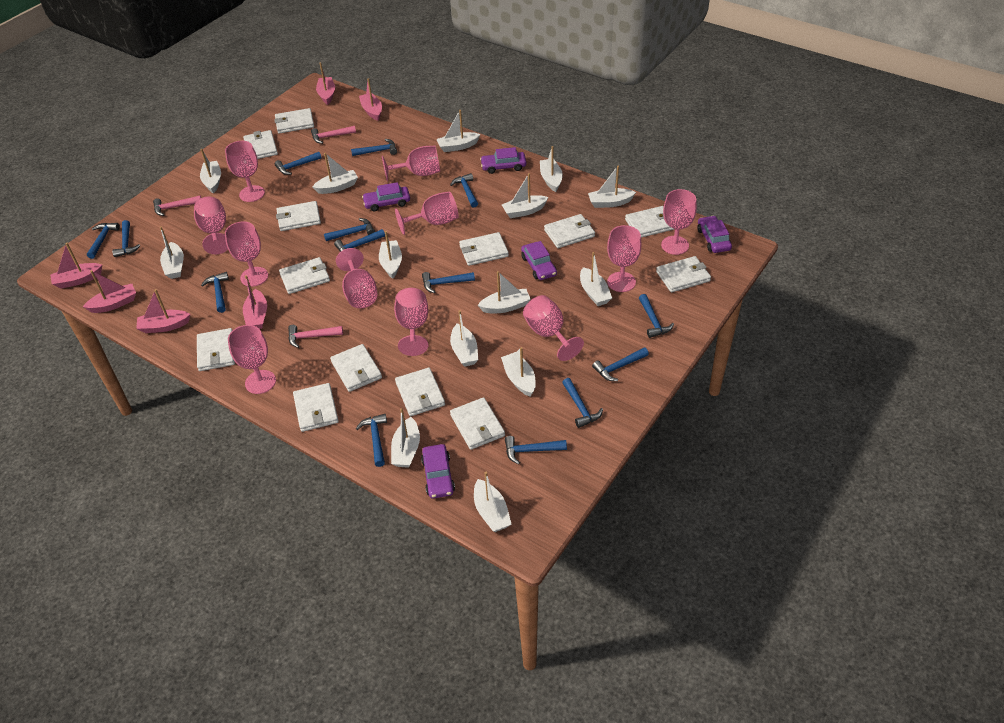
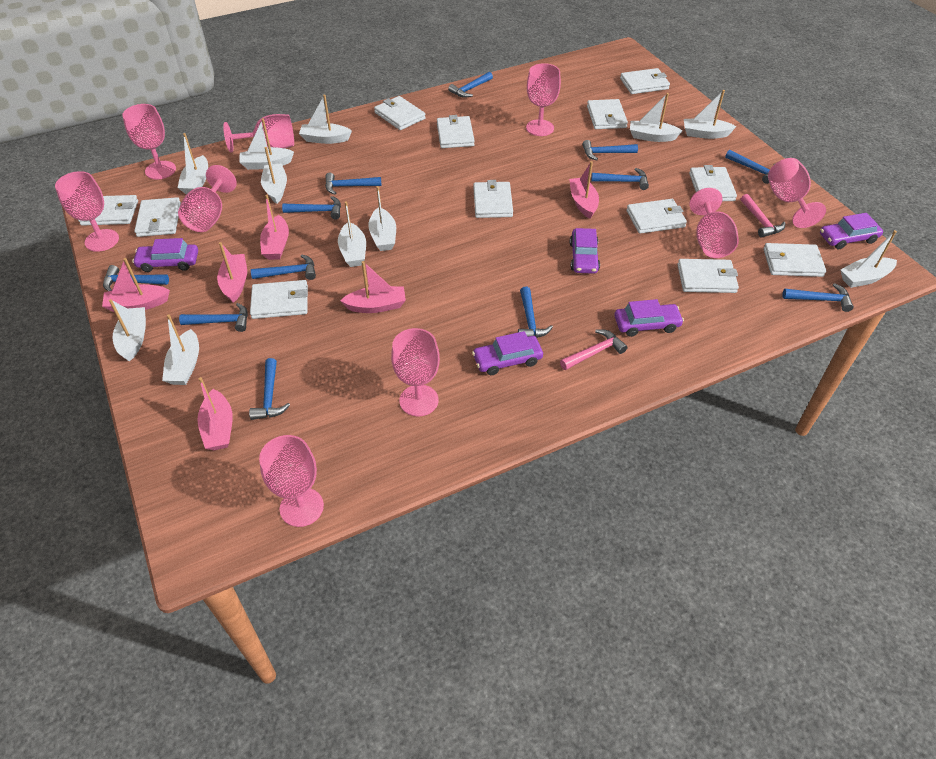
blue hammer: 14 -> 12
pink goblet: 11 -> 9
pink hammer: 3 -> 2
white boat: 14 -> 11
white wallet: 13 -> 12

